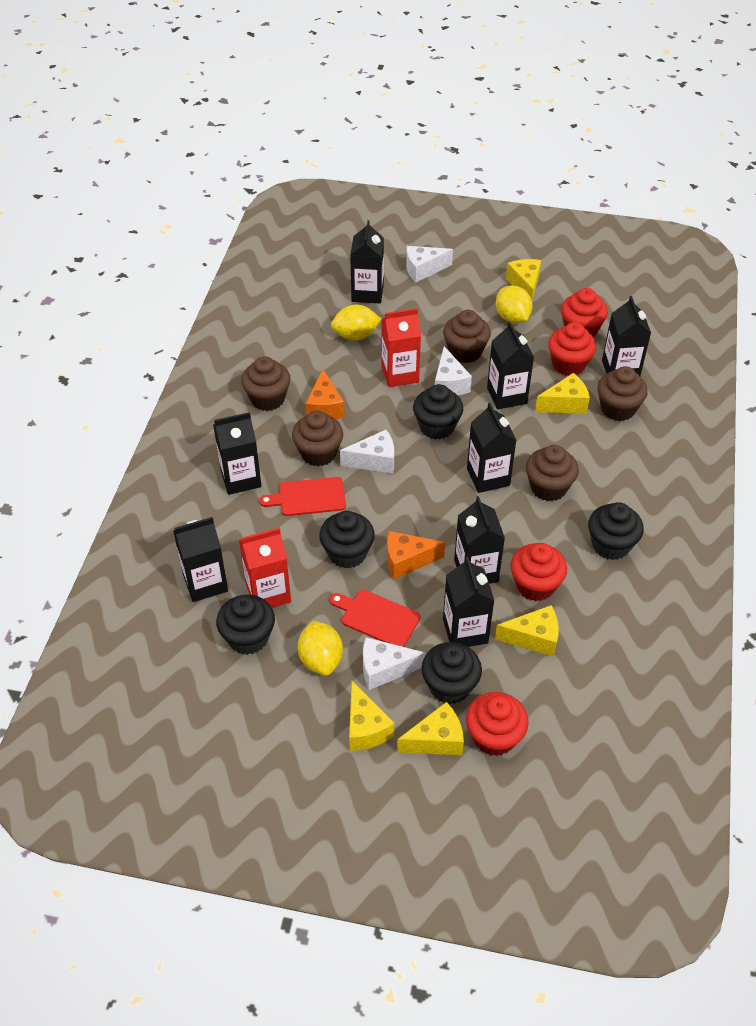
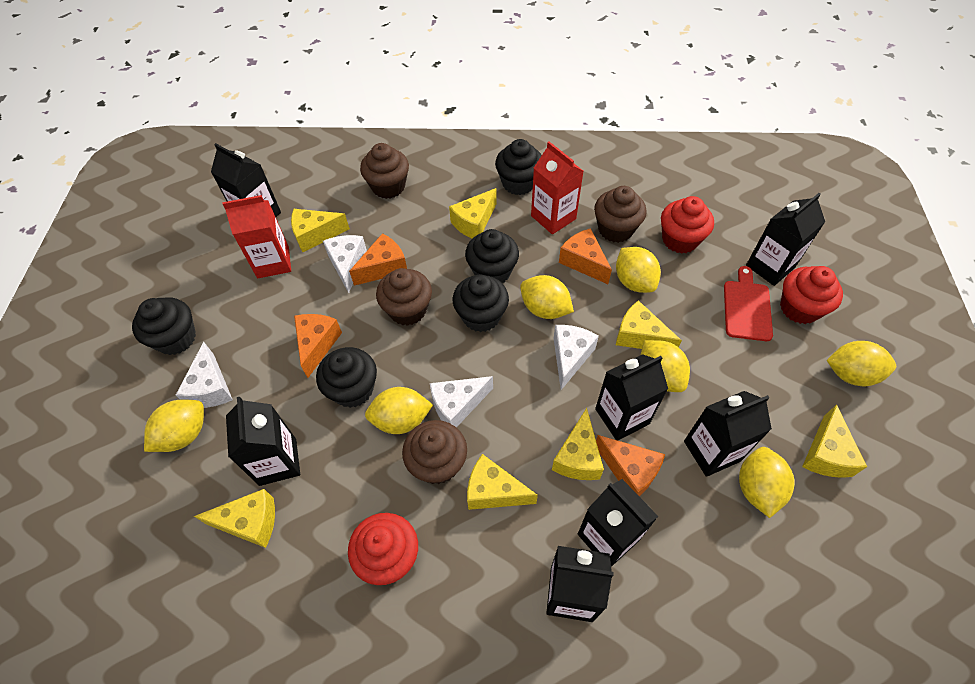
black carton: 8 -> 7
brown cupcake: 5 -> 4
orange cheese: 2 -> 4
red cupcake: 4 -> 3
red cutting board: 2 -> 1
yellow cheese: 5 -> 7
yellow lemon: 3 -> 7

